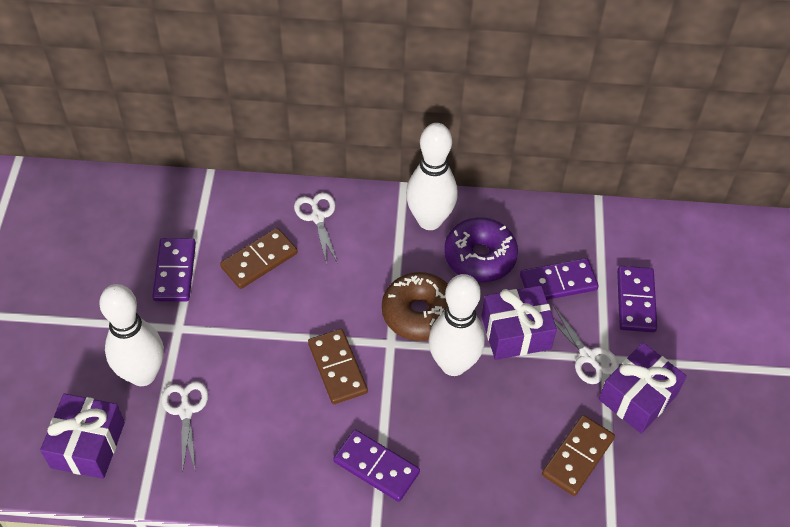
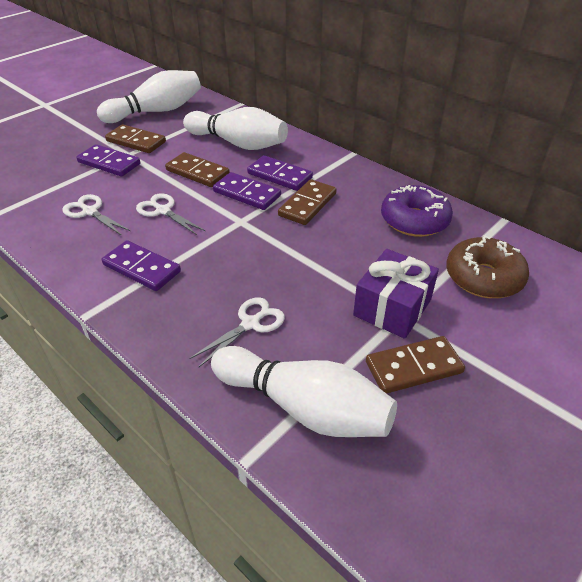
brown domino: 3 -> 4
purple gift: 3 -> 1

